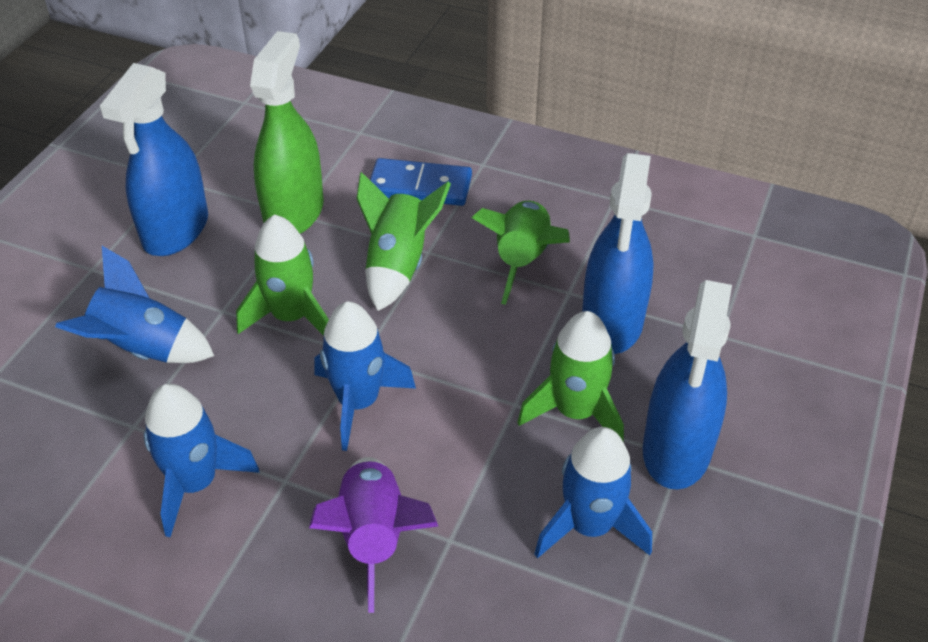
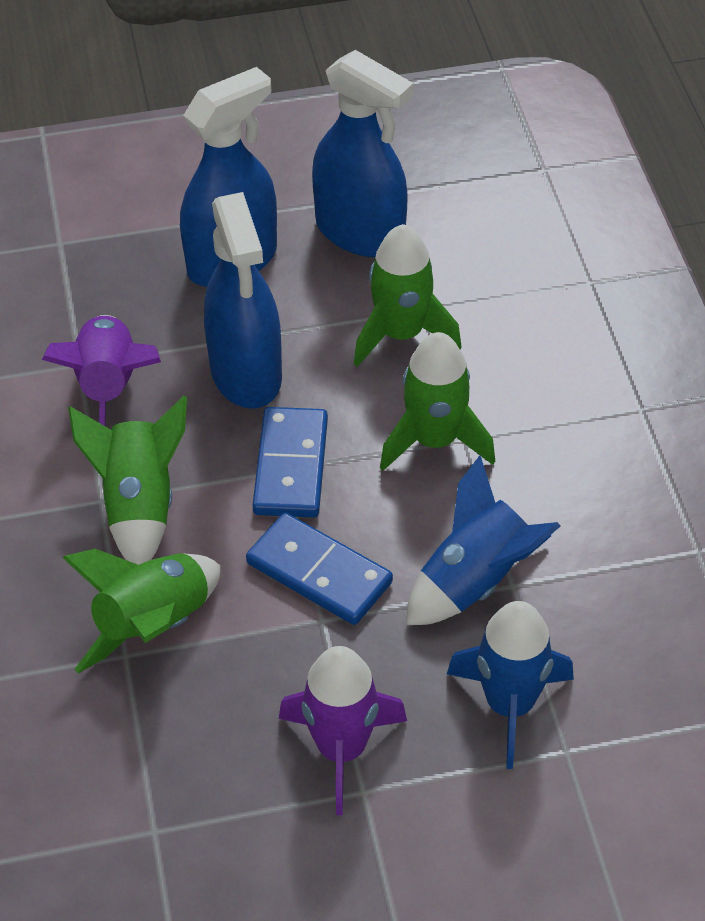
blue domino: 1 -> 2
blue rocket: 4 -> 2
green spray bottle: 1 -> 0
purple rocket: 1 -> 2

